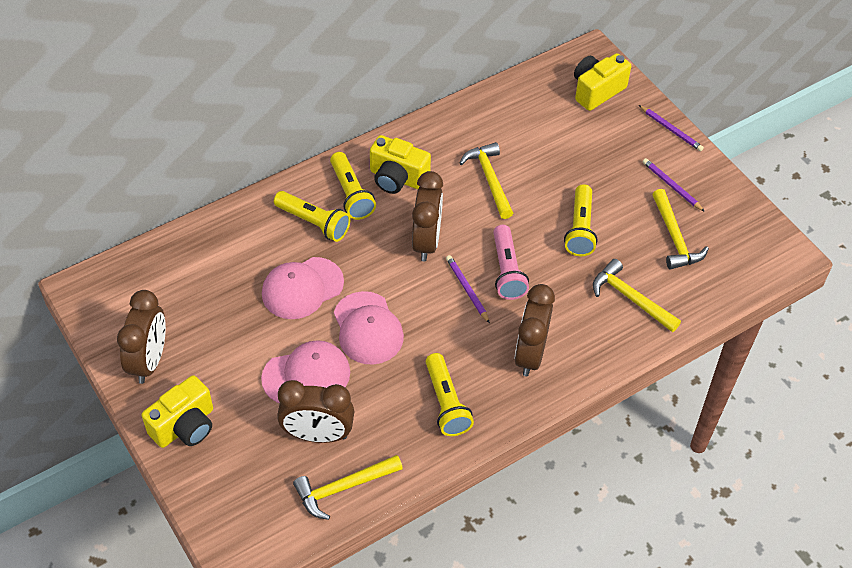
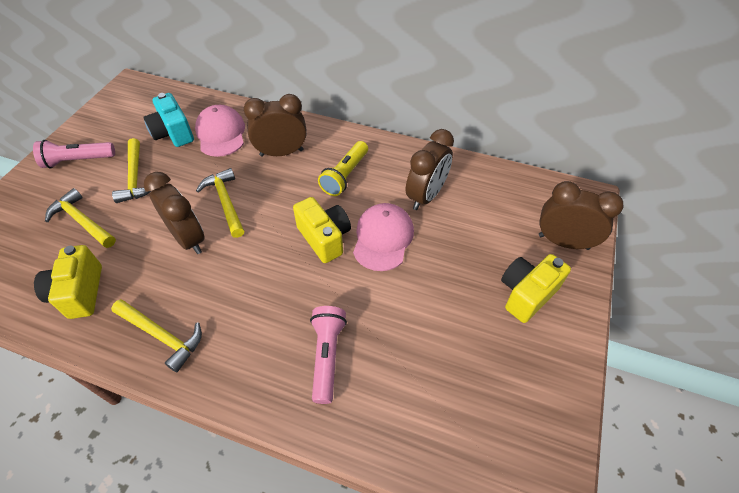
pink cap: 3 -> 2
pink flashlight: 1 -> 2
purple pencil: 3 -> 0
turquoise camera: 0 -> 1
yellow flashlight: 4 -> 1

